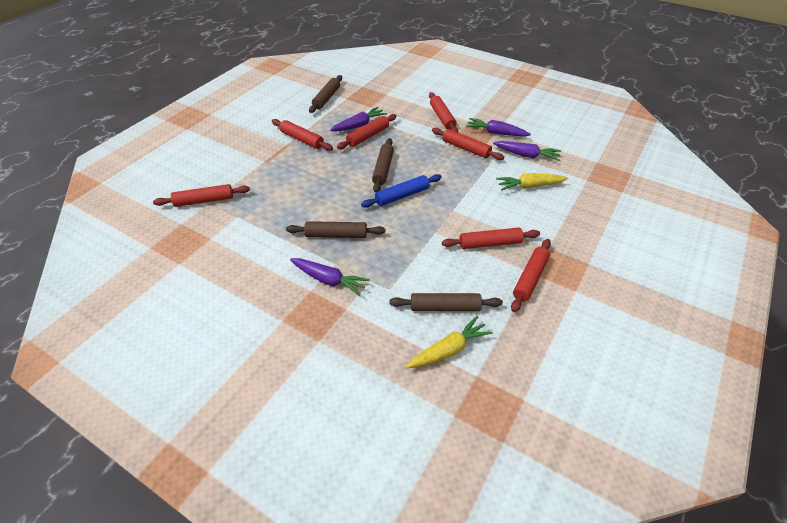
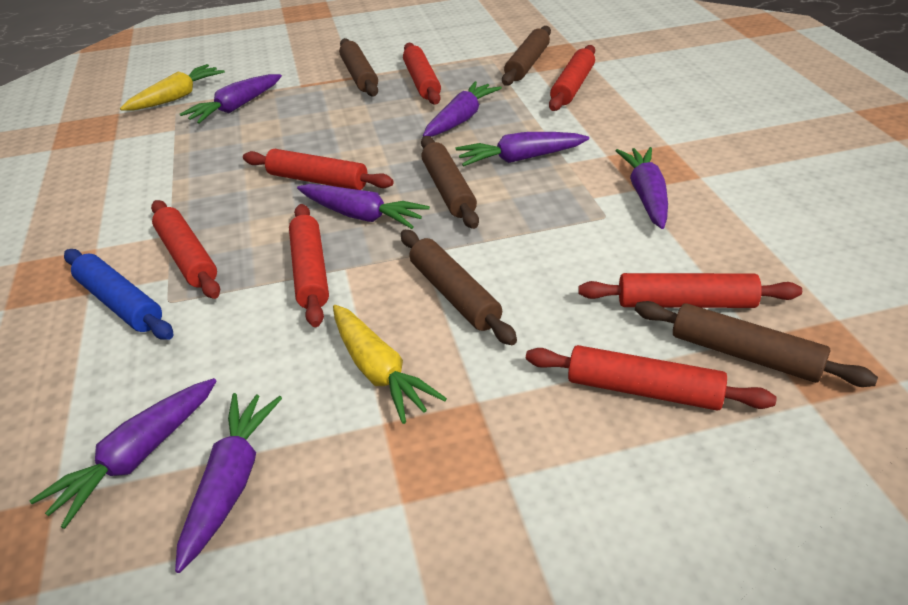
brown rolling pin: 4 -> 5
purple carrot: 4 -> 7

